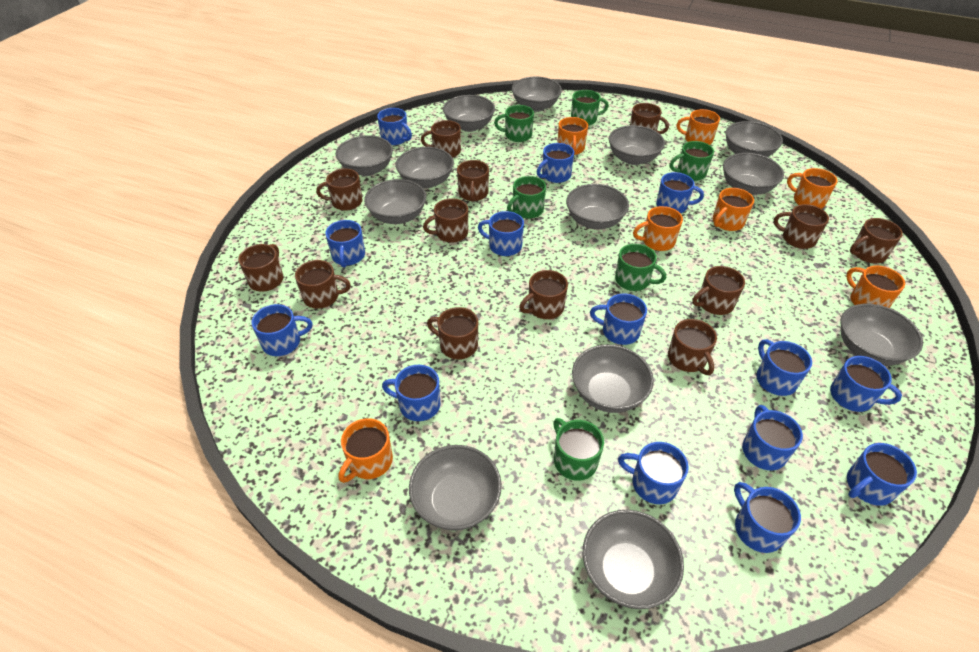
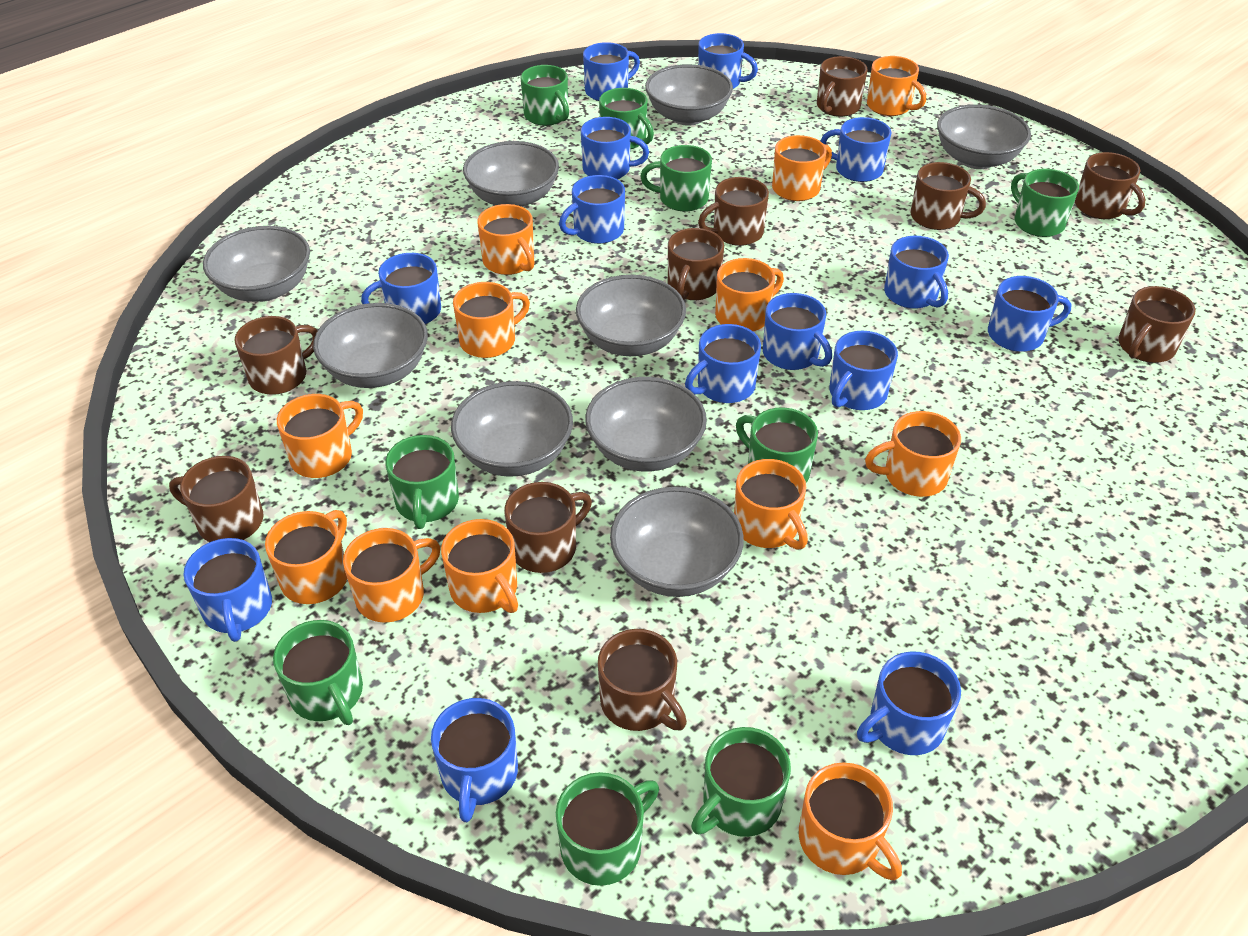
brown mug: 13 -> 10
green mug: 6 -> 9
grey bowl: 13 -> 9
orange mug: 7 -> 12

